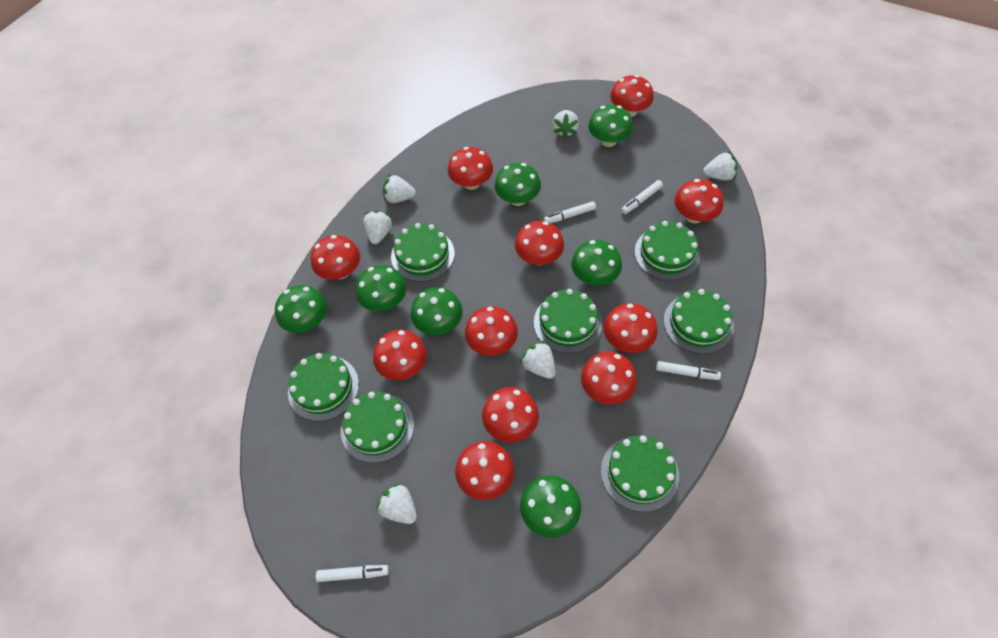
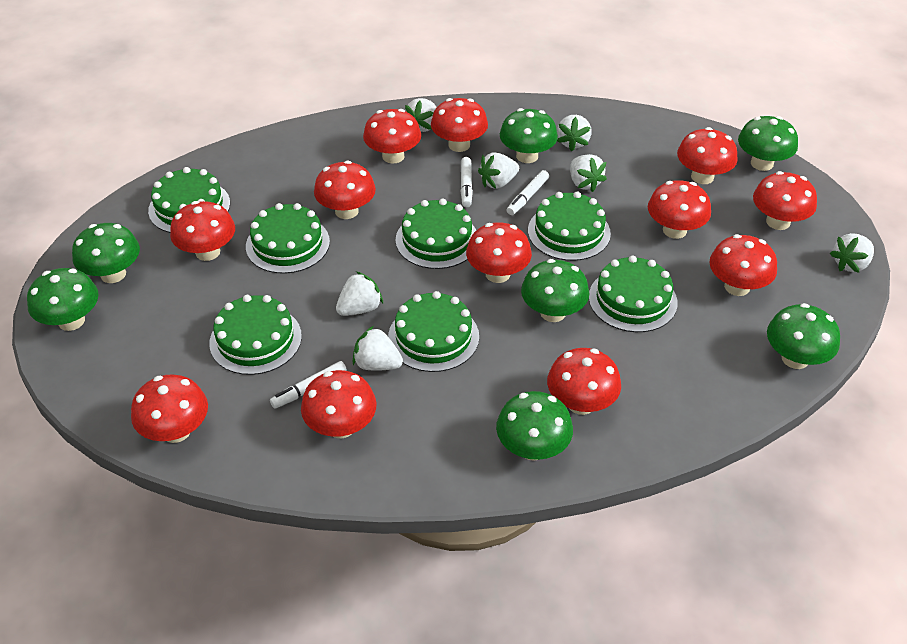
red mushroom: 11 -> 12
white marker: 4 -> 3
white strawberry: 6 -> 7

